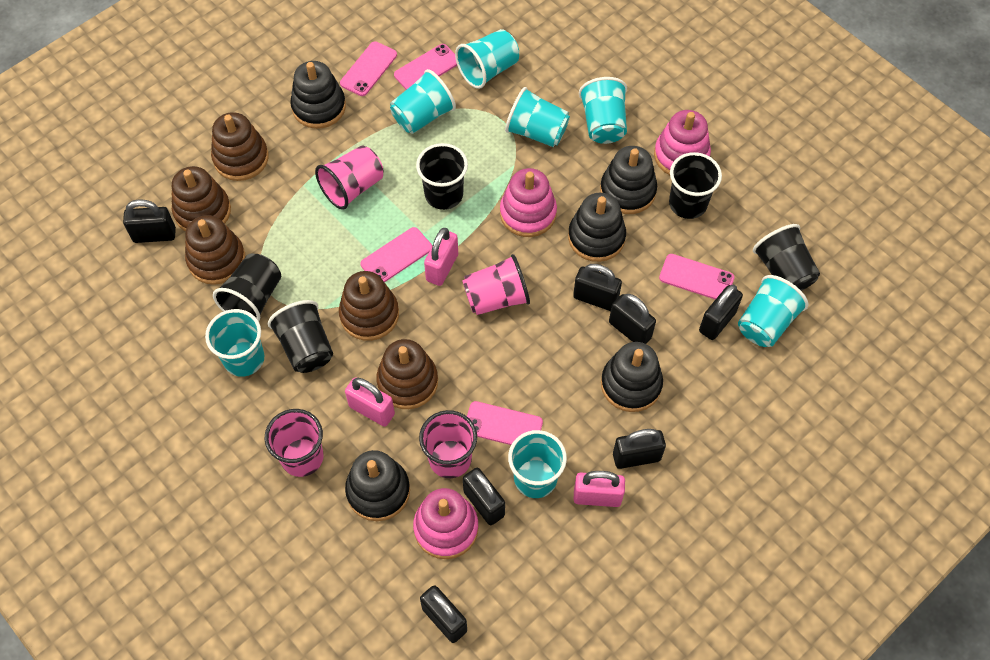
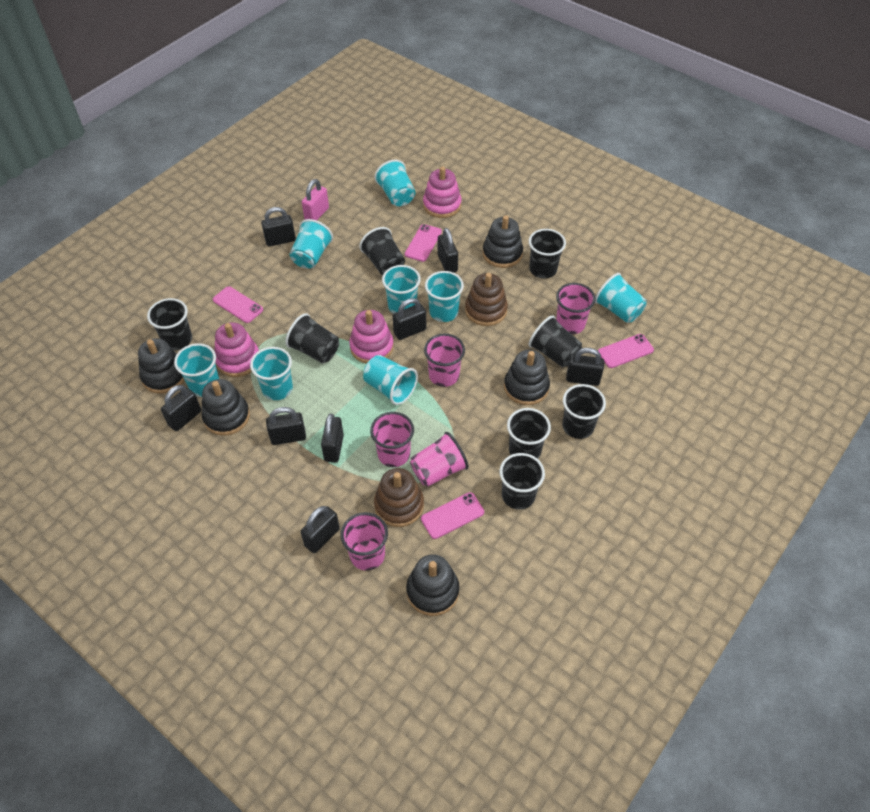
black cup: 5 -> 8
black padlock: 7 -> 8
brown stacking toy: 5 -> 2
pink cup: 4 -> 5
pink padlock: 3 -> 1
pink phone: 5 -> 4
turquoise cup: 7 -> 8

